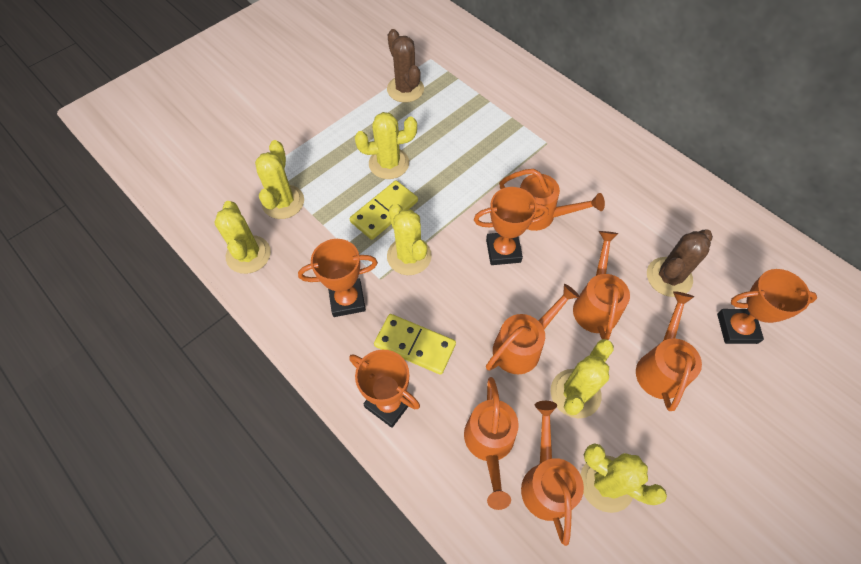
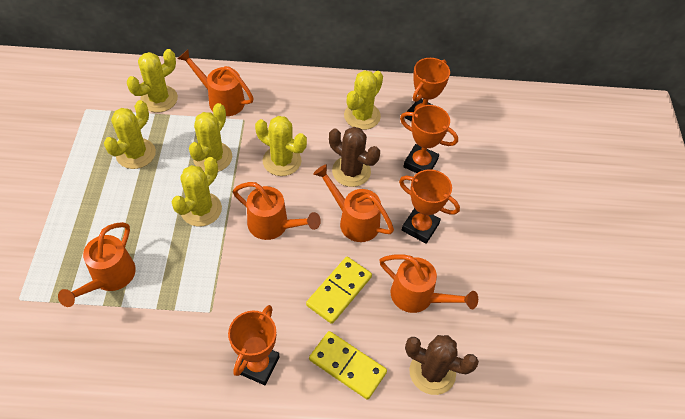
orange watering can: 6 -> 5

